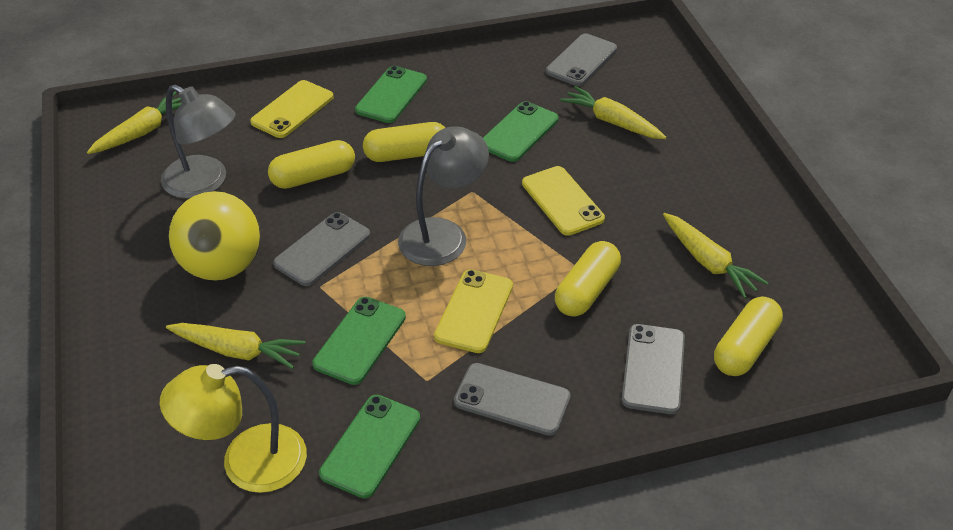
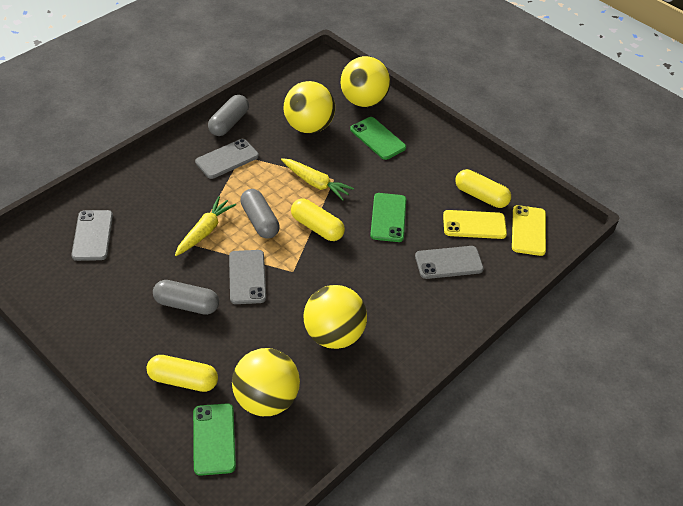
green phone: 4 -> 3
grey capsule: 0 -> 3
grey lamp: 2 -> 0
yellow ball: 1 -> 4
yellow capsule: 4 -> 3
yellow carrot: 4 -> 2
yellow lamp: 1 -> 0
yellow phone: 3 -> 2

